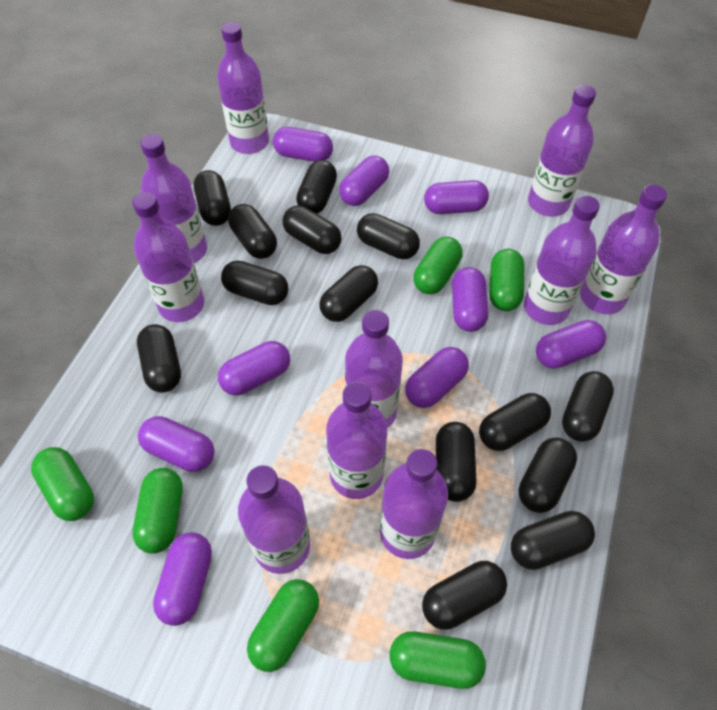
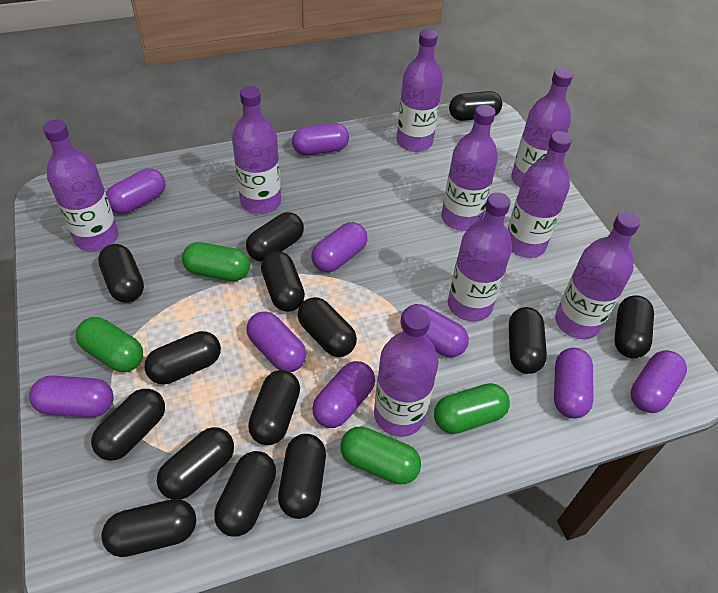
green capsule: 6 -> 4
purple bottle: 10 -> 9

